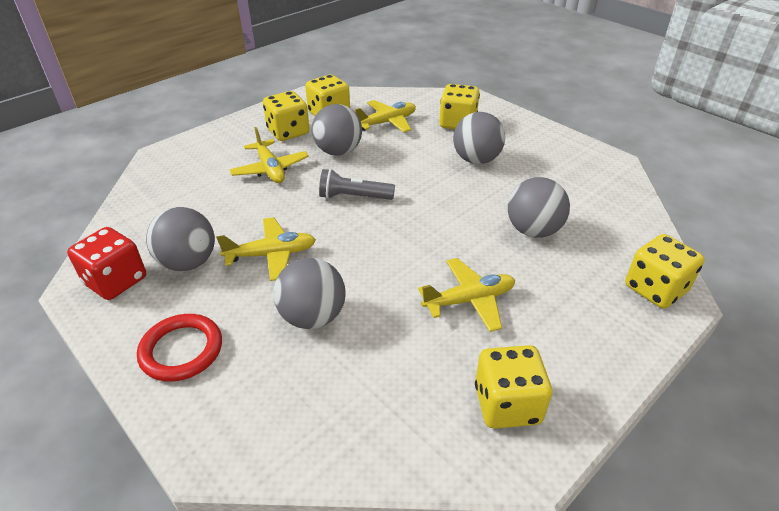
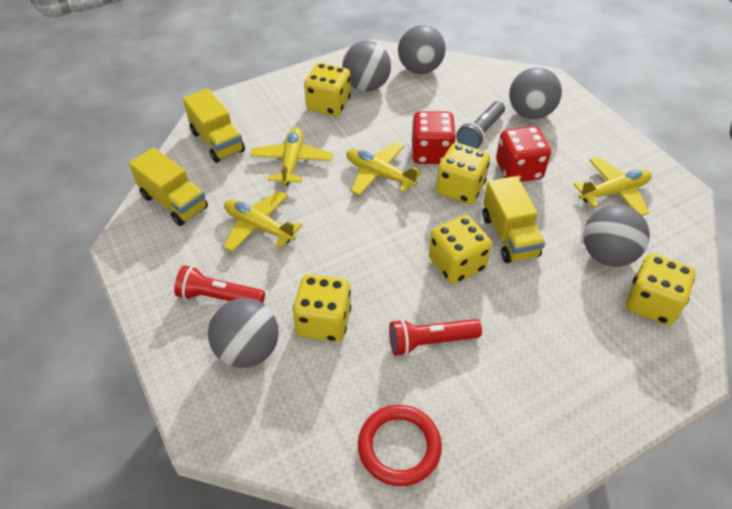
red dice: 1 -> 2
red flashlight: 0 -> 2
yellow truck: 0 -> 3

